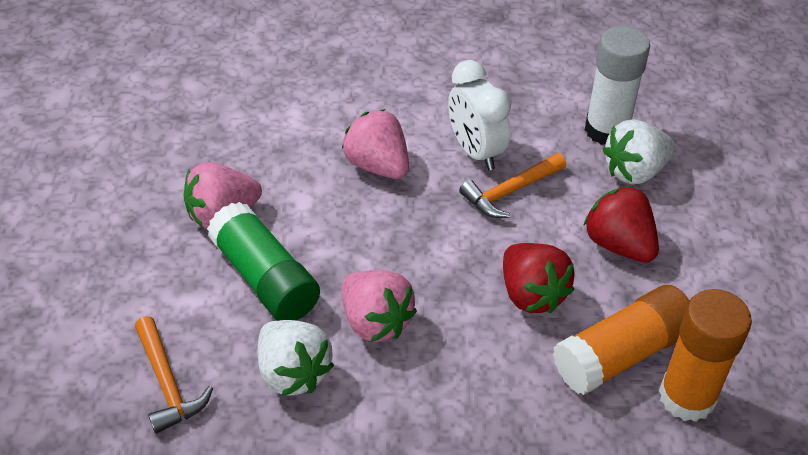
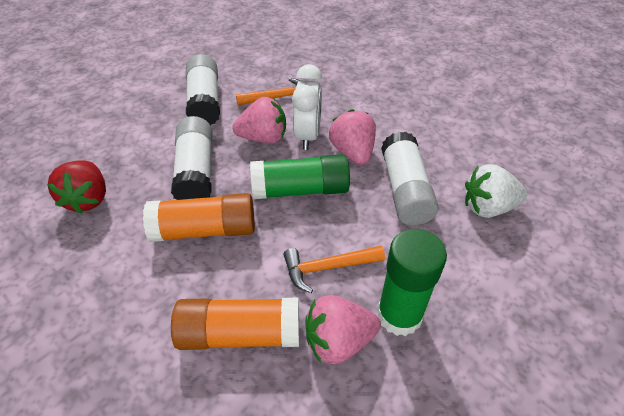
green glue stick: 1 -> 2
red strawberry: 2 -> 1
white glue stick: 1 -> 3
white strawberry: 2 -> 1

